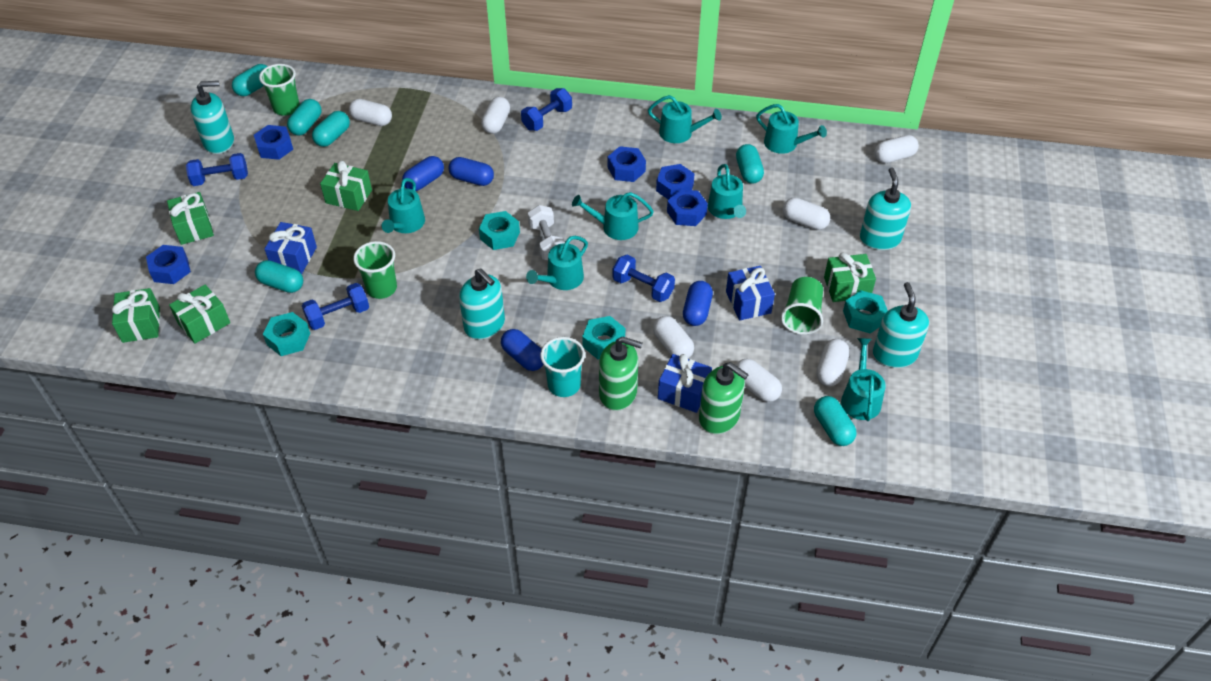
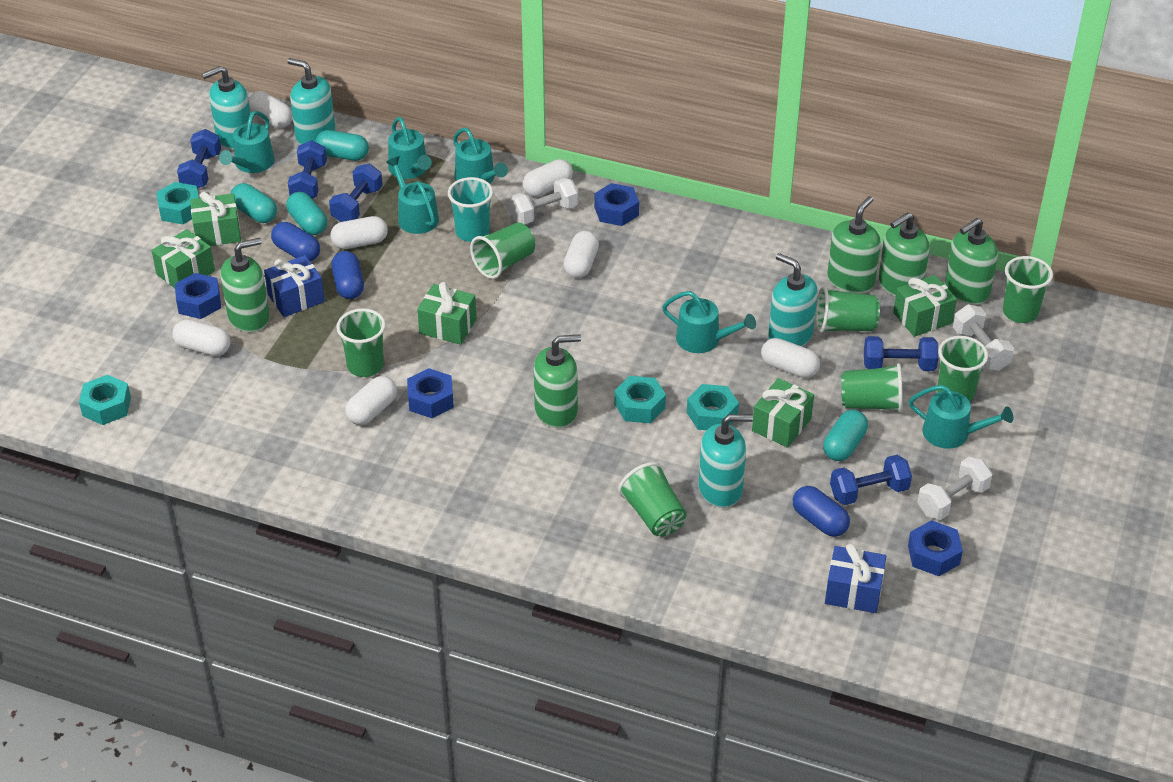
blue capsule: 4 -> 3
blue dumbbell: 4 -> 5
blue gift: 3 -> 2
blue nut: 5 -> 4
green cup: 3 -> 7
green soap dispenser: 2 -> 5
turquoise capsule: 6 -> 4
turquoise watering can: 7 -> 6
white dumbbell: 1 -> 3

